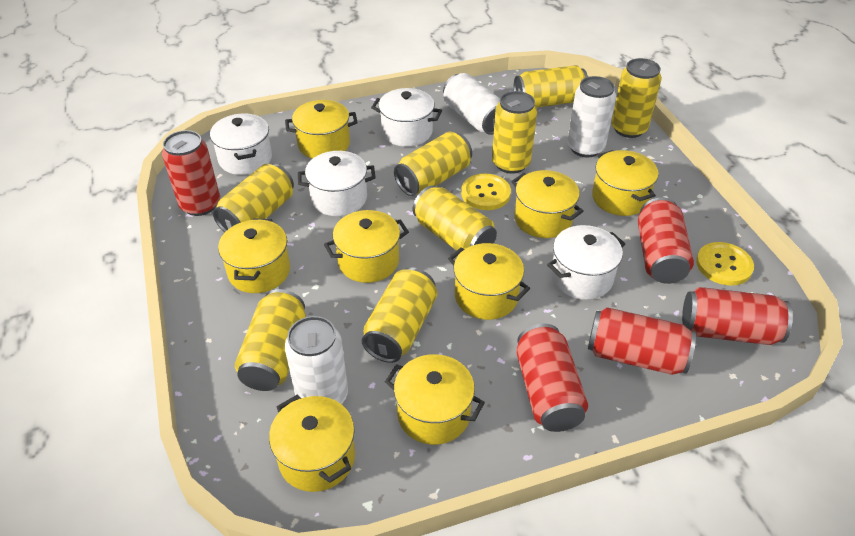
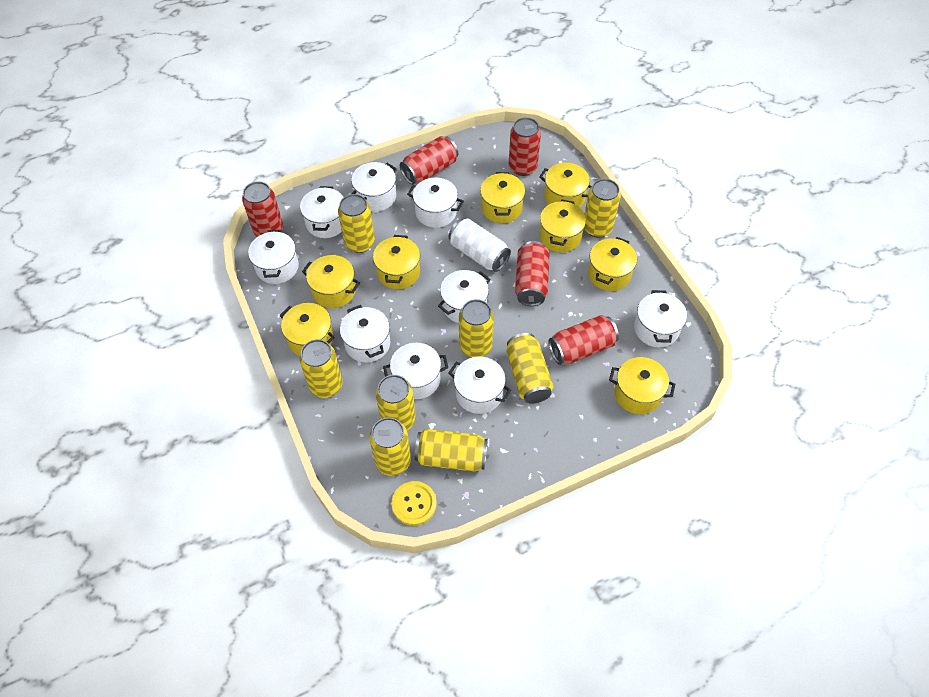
white can: 3 -> 1
white pot: 4 -> 9
yellow button: 2 -> 1

